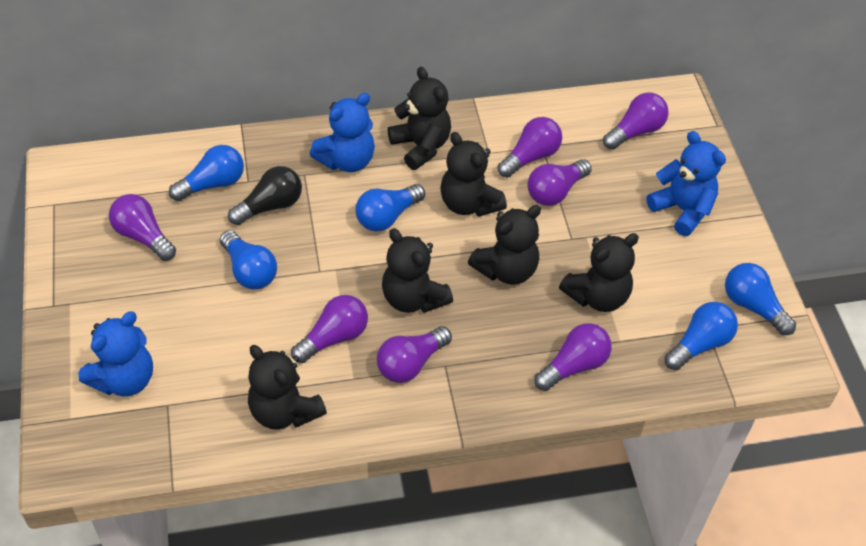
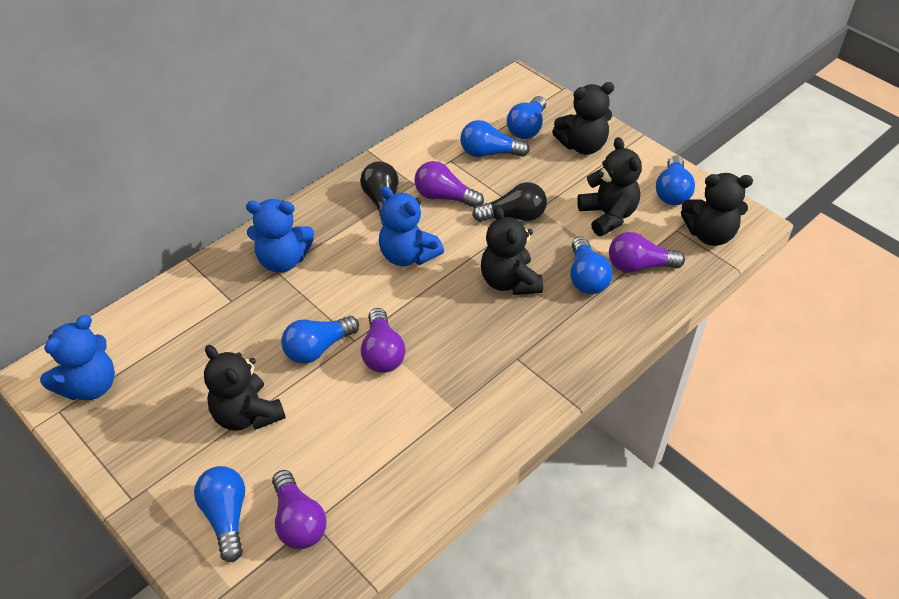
black light bulb: 1 -> 2
black teddy bear: 6 -> 5
blue light bulb: 5 -> 6
purple light bulb: 7 -> 4

